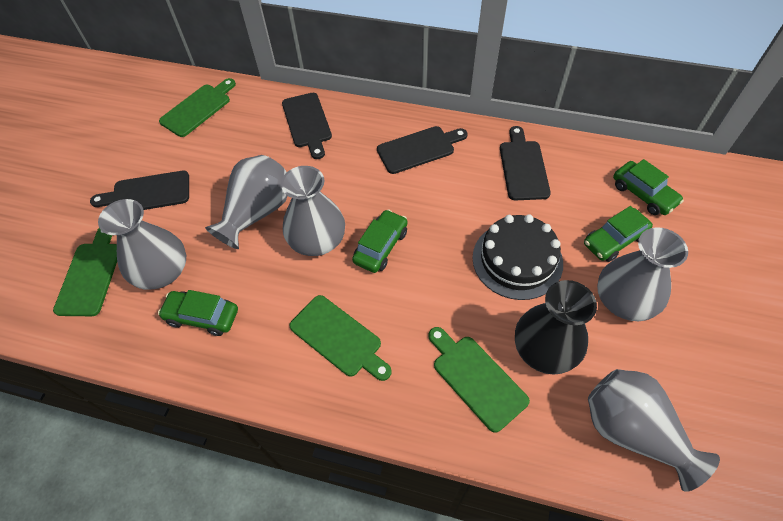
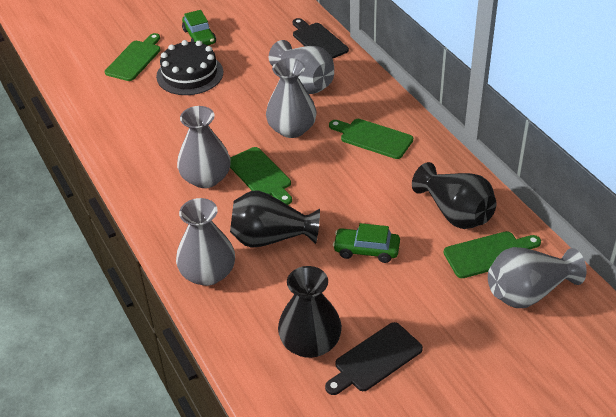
black cutting board: 4 -> 2
black vase: 1 -> 3
green car: 4 -> 2

